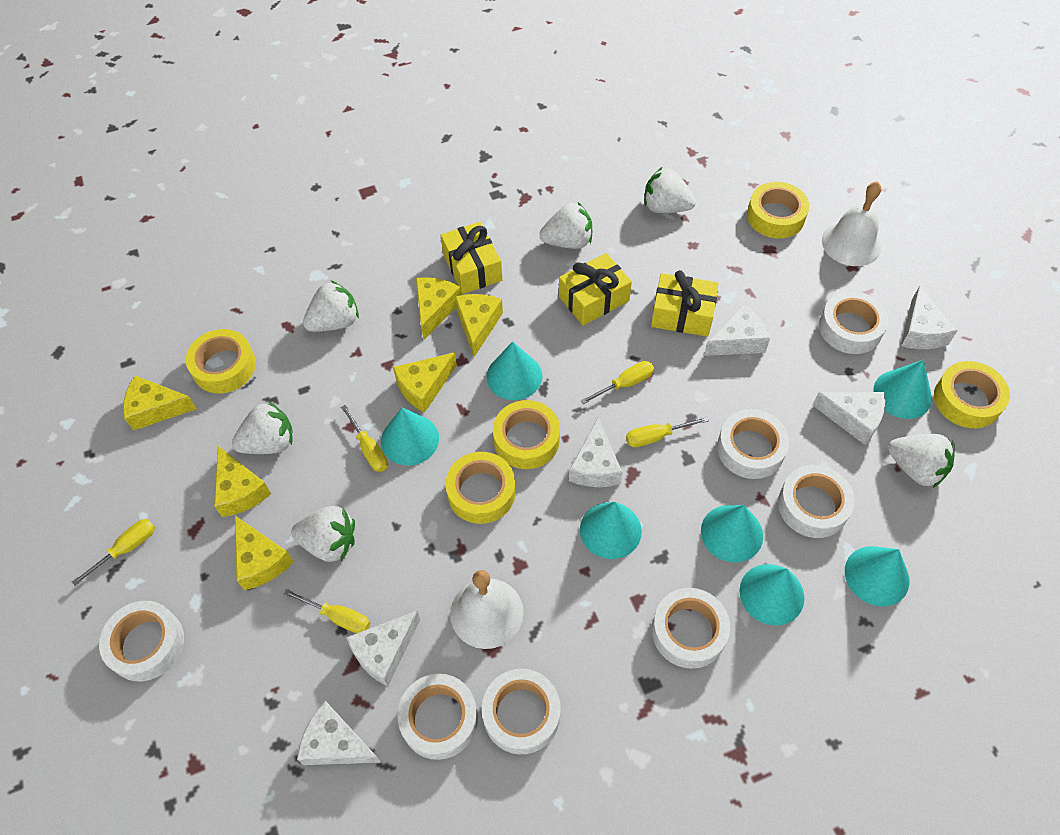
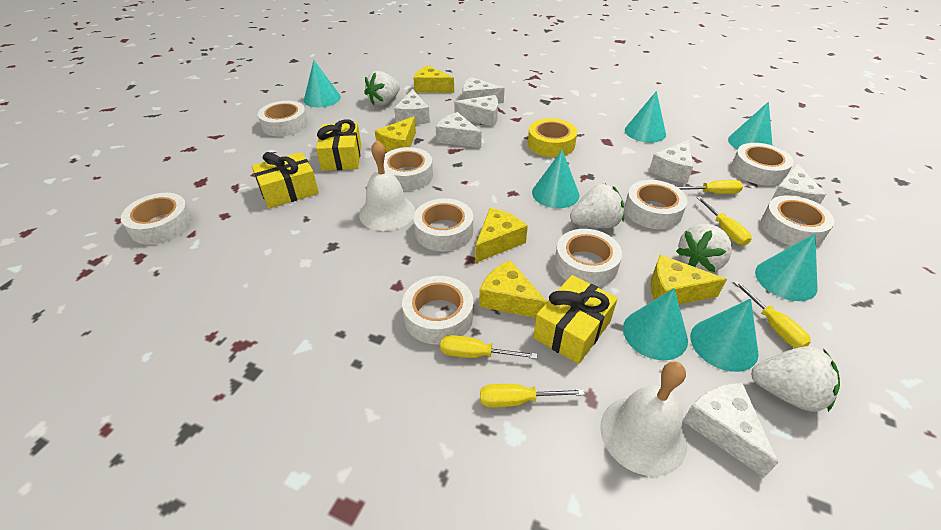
white cheese: 6 -> 7
white strawberry: 6 -> 4
white tape: 7 -> 9
yellow cheese: 6 -> 5
yellow tape: 5 -> 1

